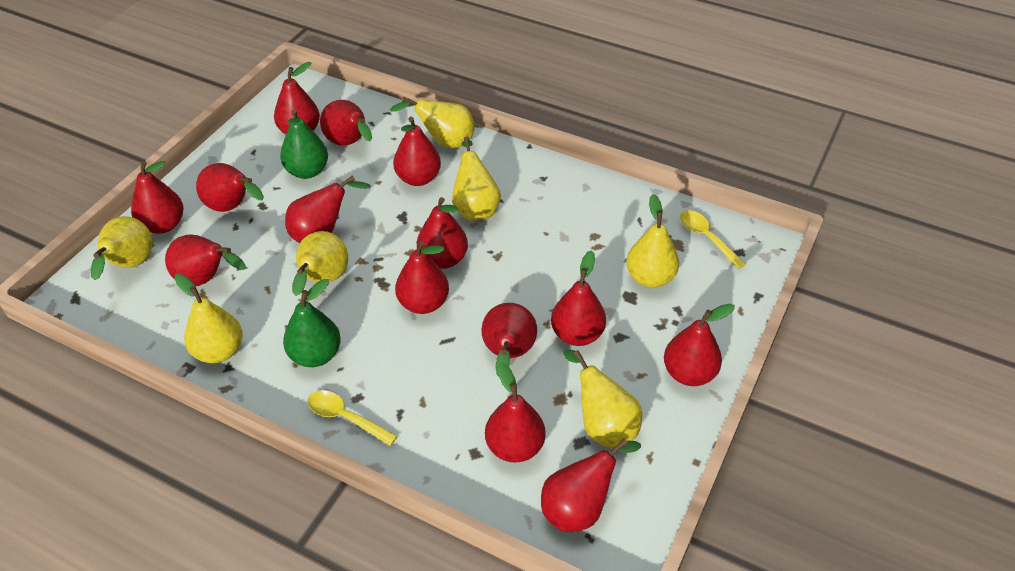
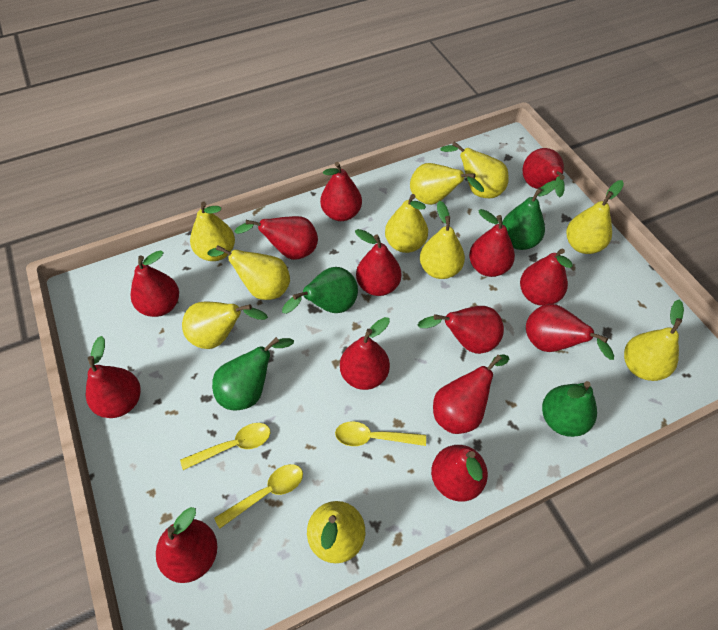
green pear: 2 -> 4
yellow pear: 7 -> 10
yellow spoon: 2 -> 3

